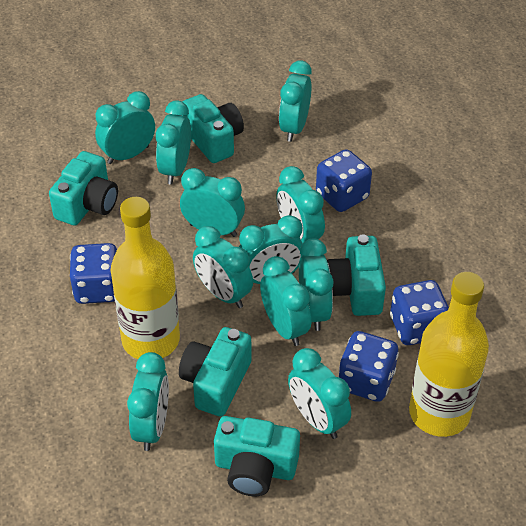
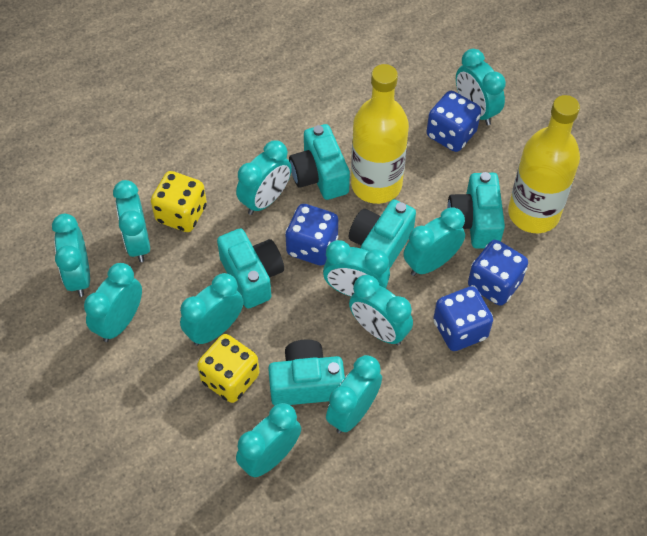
yellow dice: 0 -> 2

